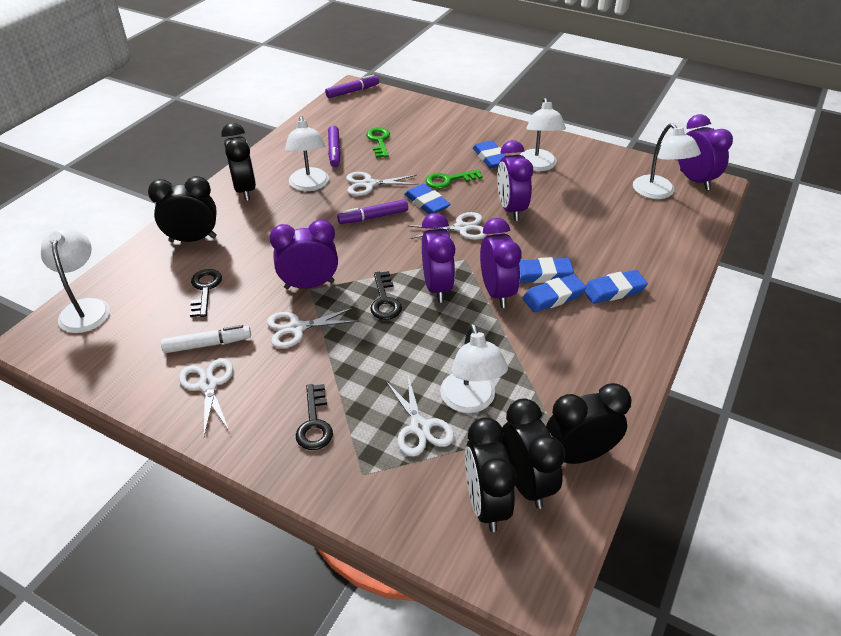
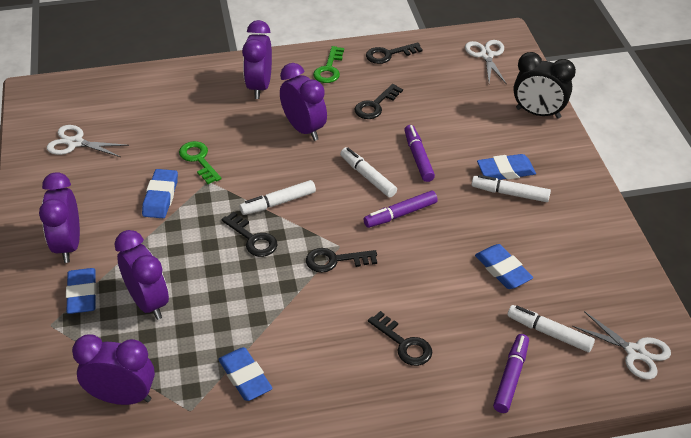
black clock: 5 -> 1
black key: 3 -> 5
white lamp: 5 -> 0
white marker: 1 -> 4
white scissors: 5 -> 3

